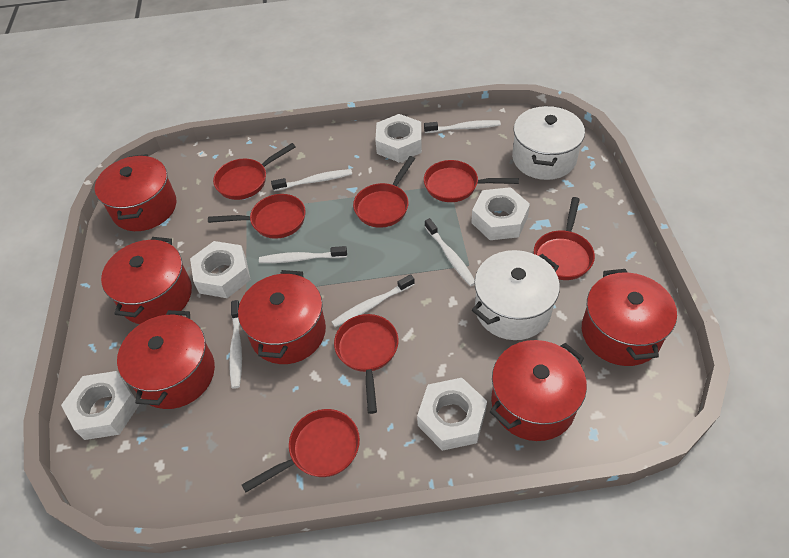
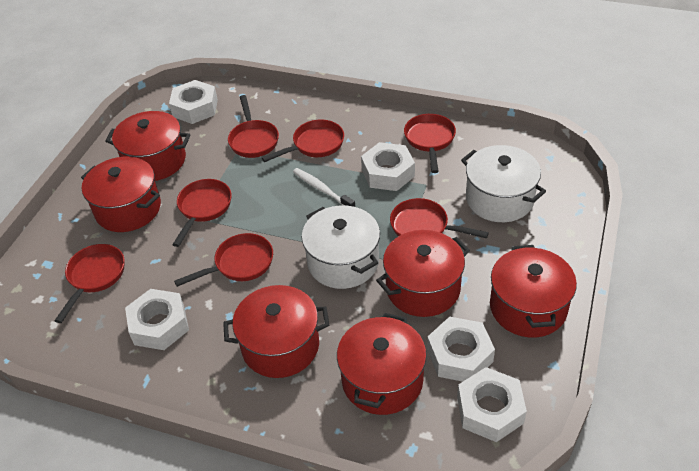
white toothbrush: 6 -> 1

